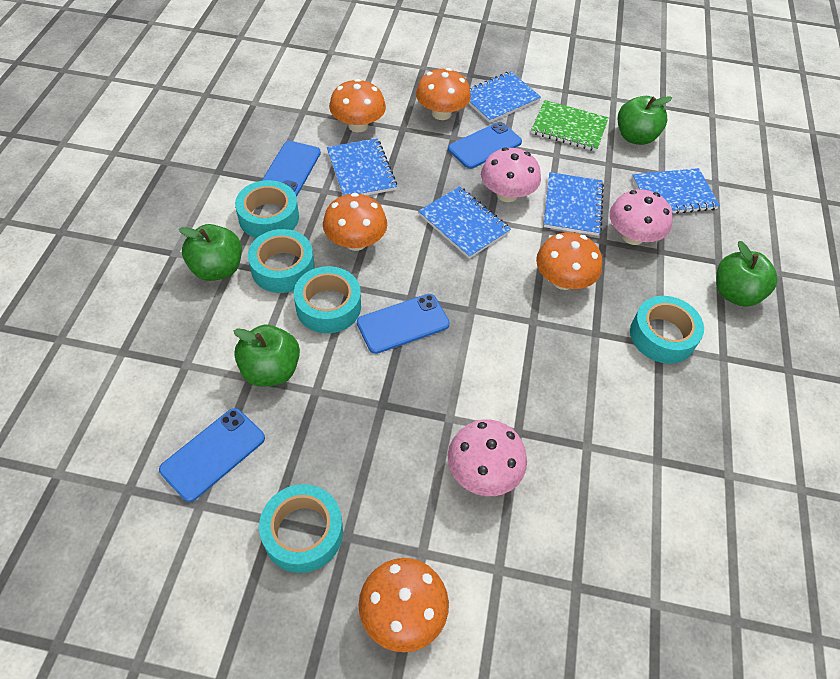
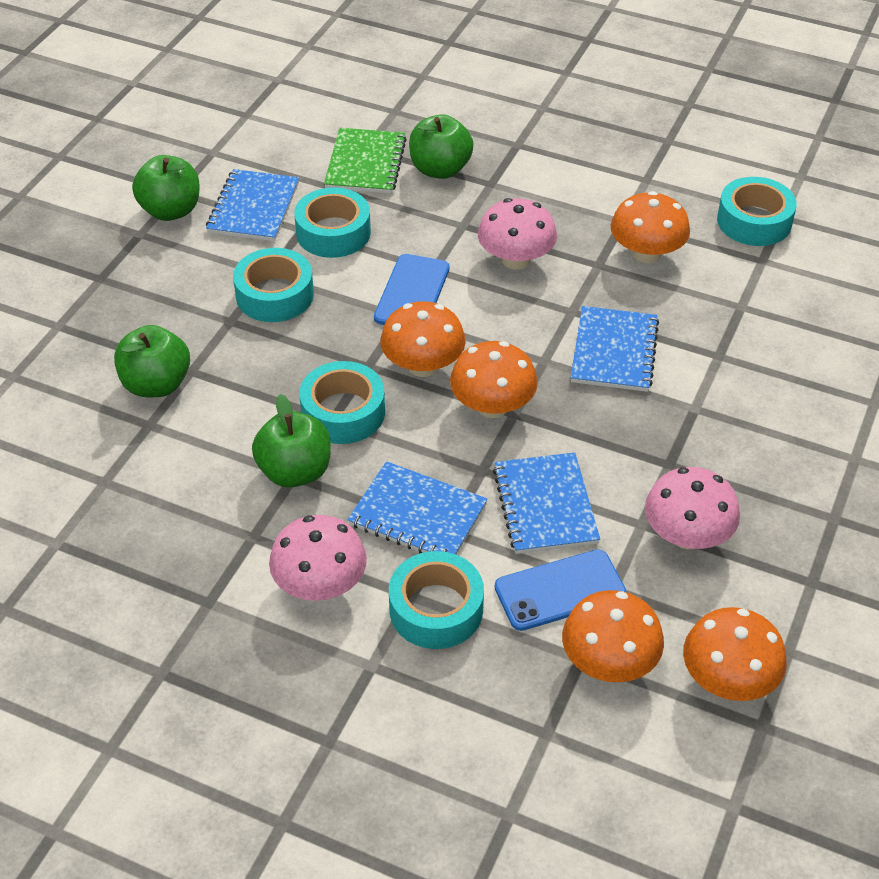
blue notebook: 5 -> 4
blue phone: 4 -> 2

